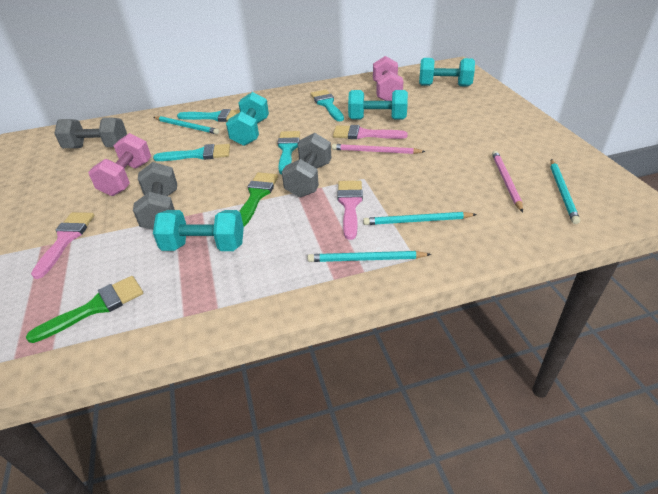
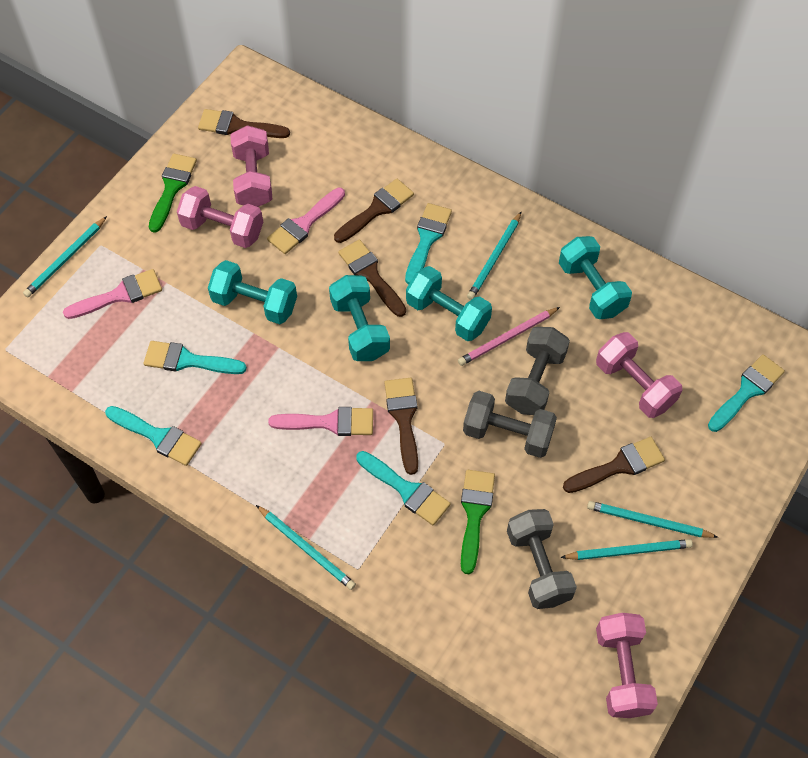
brown brush: 0 -> 5
pink dumbbell: 2 -> 4
pink pencil: 2 -> 1
turquoise brush: 4 -> 5
turquoise pencil: 4 -> 5

